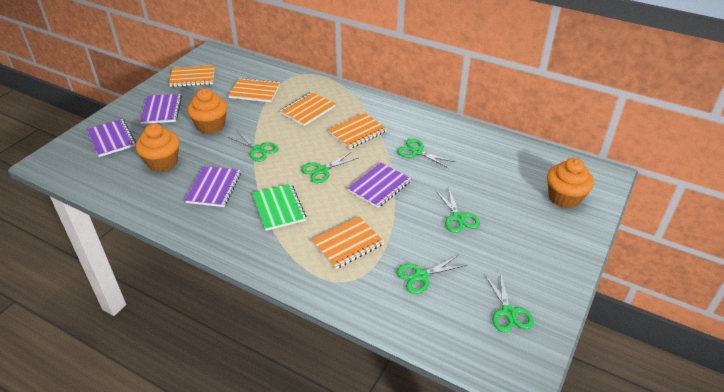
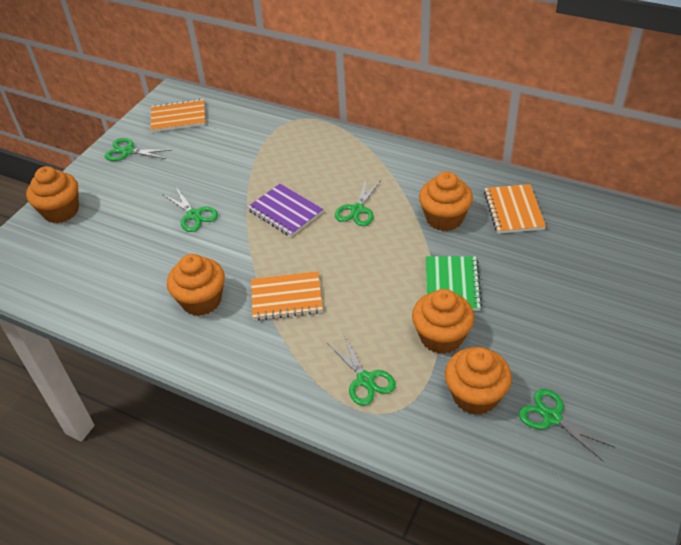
green scissors: 6 -> 5
orange cupcake: 3 -> 5
orange notebook: 5 -> 3
purple notebook: 4 -> 1

